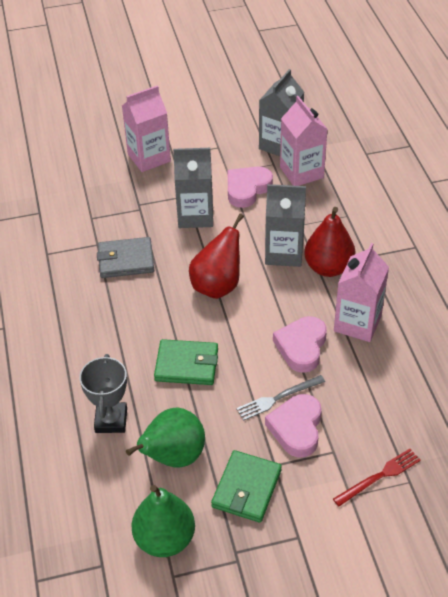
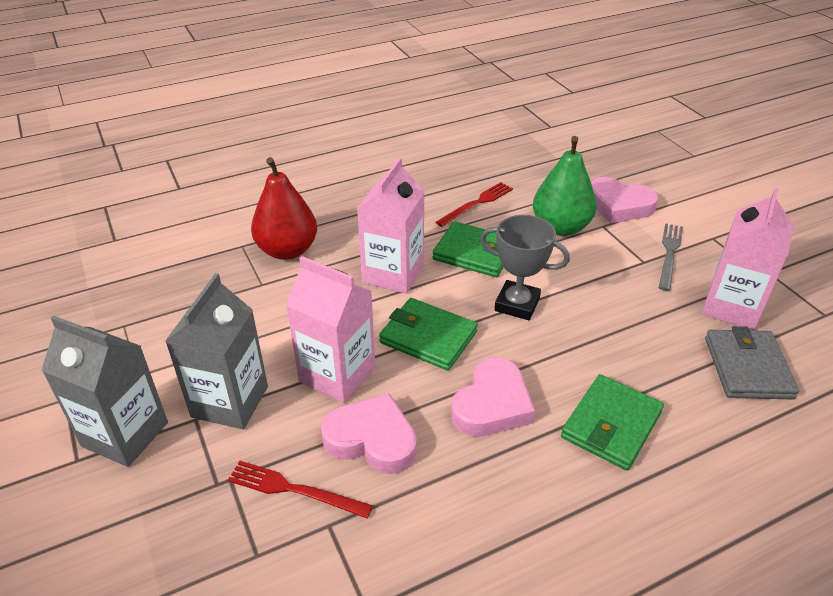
green pear: 2 -> 1
green wallet: 2 -> 3
grey carton: 3 -> 2
red fork: 1 -> 2
red pear: 2 -> 1

